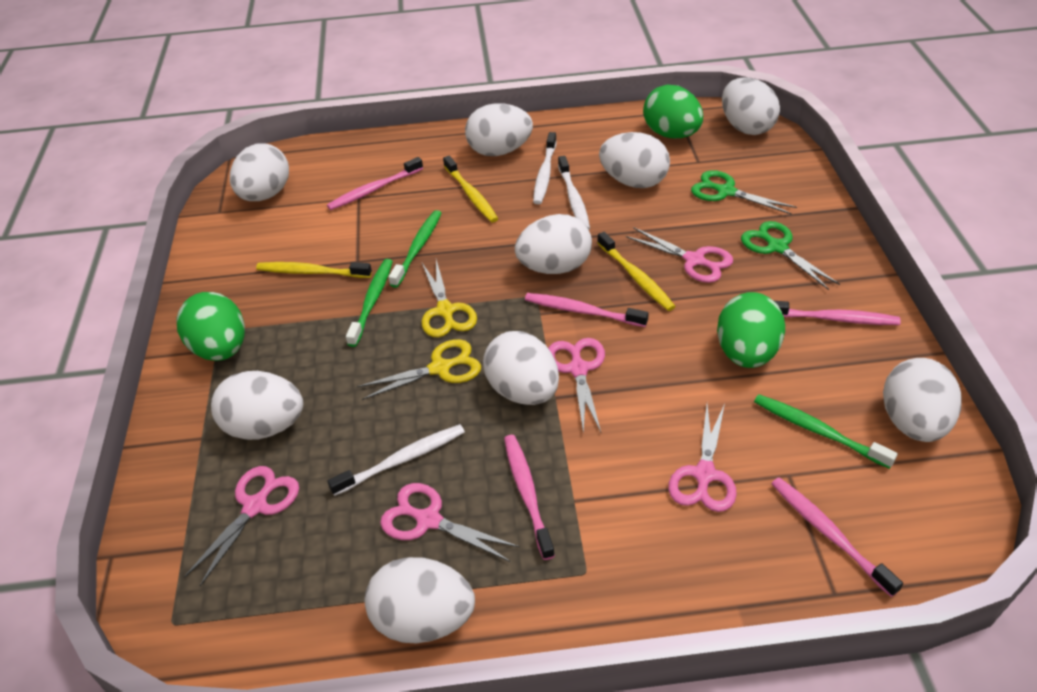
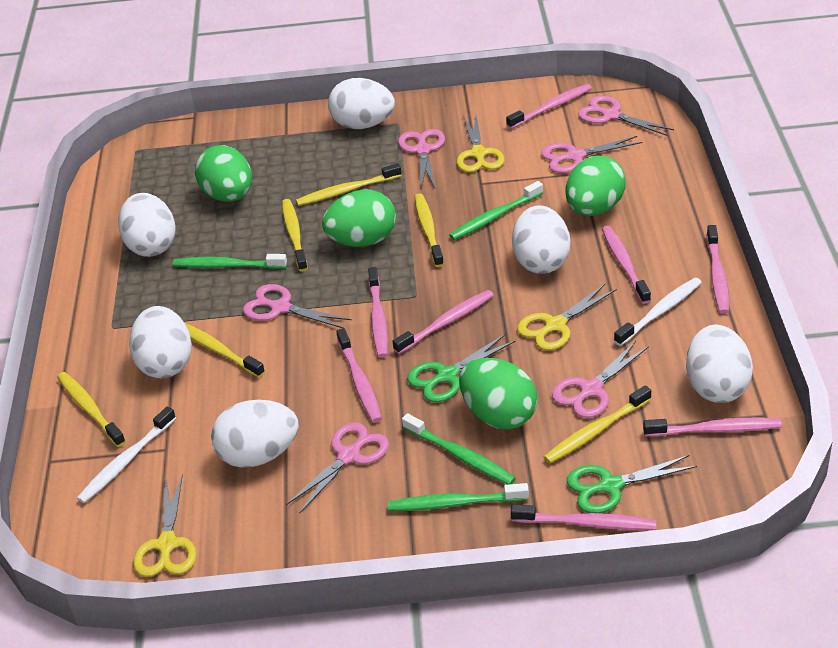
green egg: 3 -> 4
green toothbrush: 3 -> 4
pink scissors: 5 -> 6
pink toothbrush: 5 -> 8
white egg: 9 -> 6
white toothbrush: 3 -> 2
yellow scissors: 2 -> 3
yellow toothbrush: 3 -> 6

